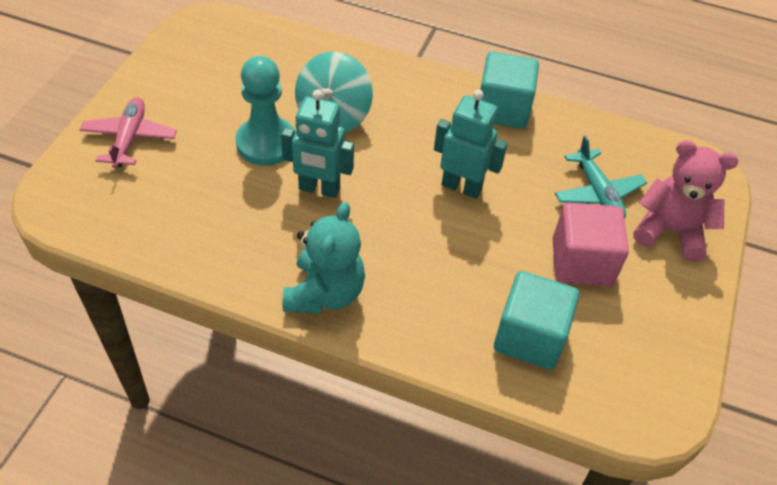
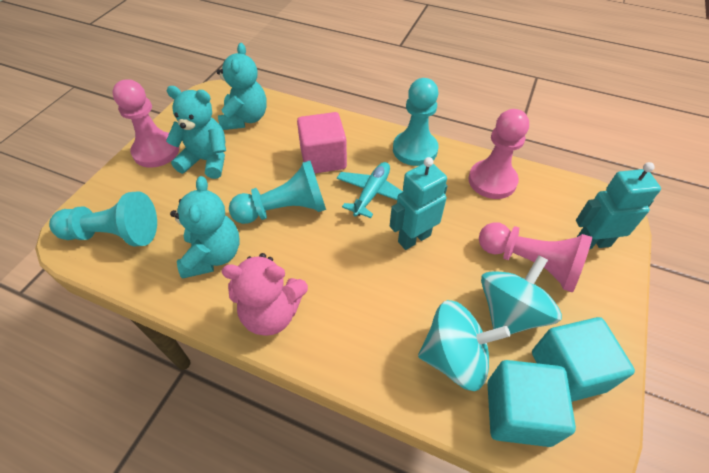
pink pawn: 0 -> 3
pink plane: 1 -> 0
turquoise pawn: 1 -> 3
turquoise spinning top: 1 -> 2
turquoise teddy bear: 1 -> 3

